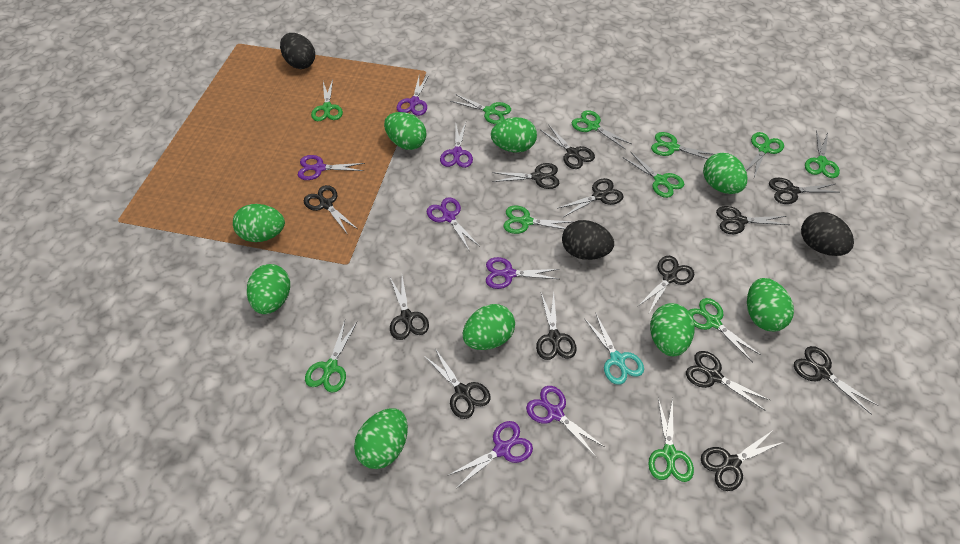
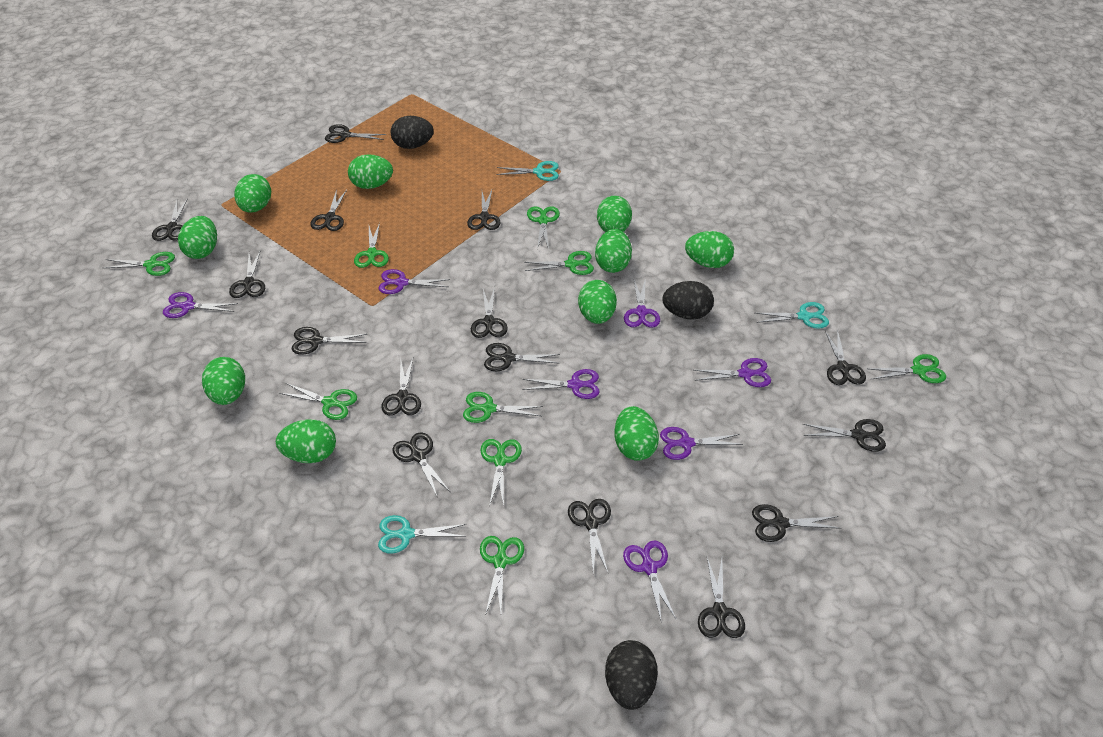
black scissors: 13 -> 15
green egg: 9 -> 10
green scissors: 11 -> 9
turquoise scissors: 1 -> 3

